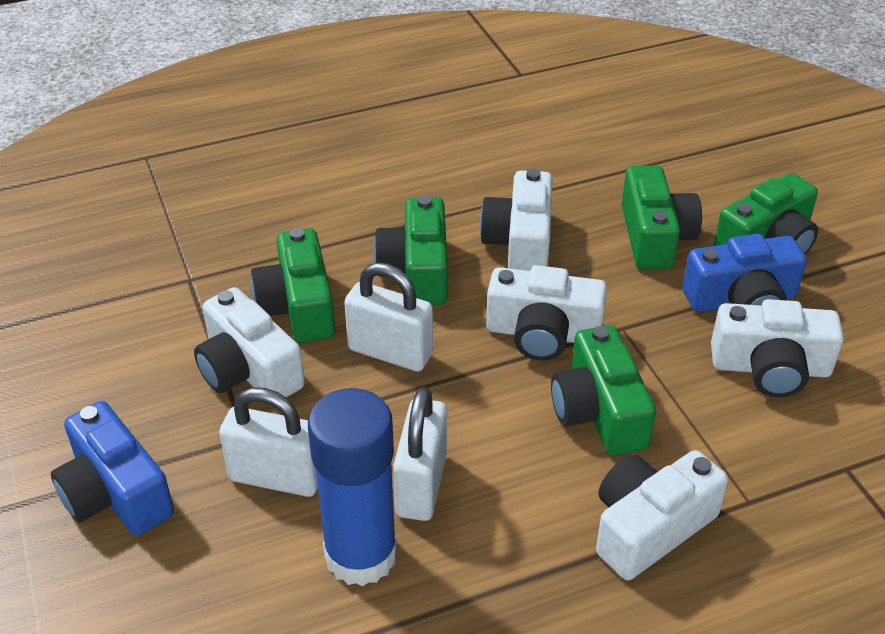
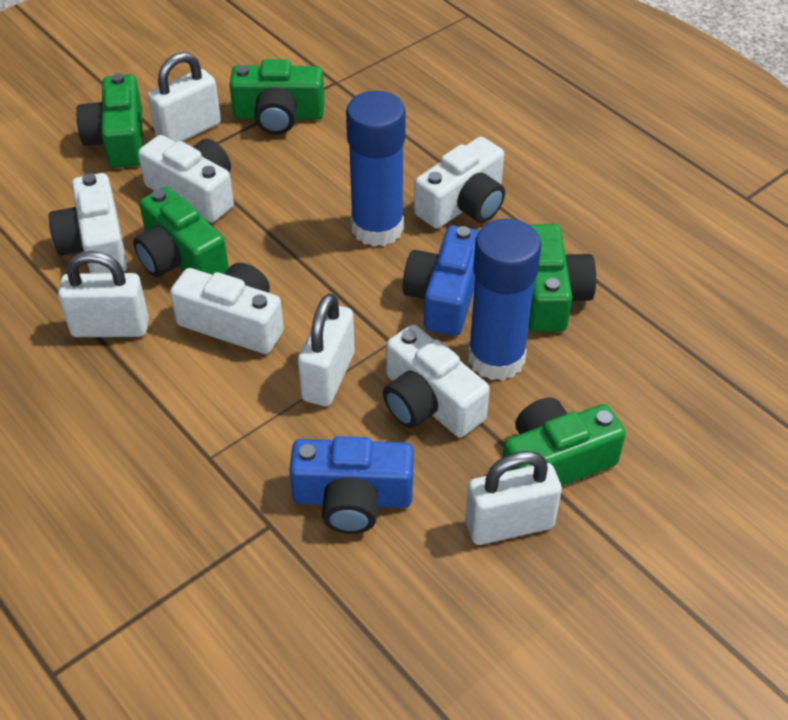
blue glue stick: 1 -> 2
white padlock: 3 -> 4

